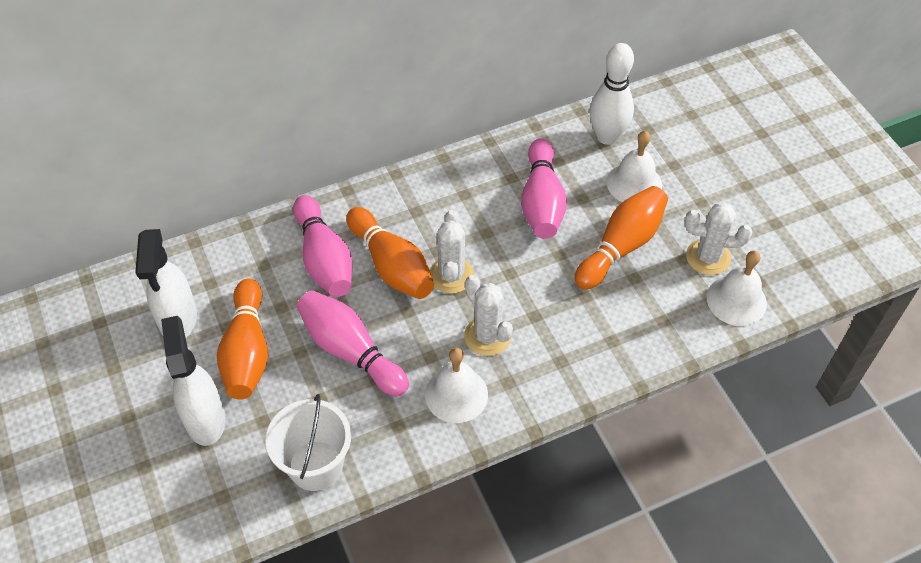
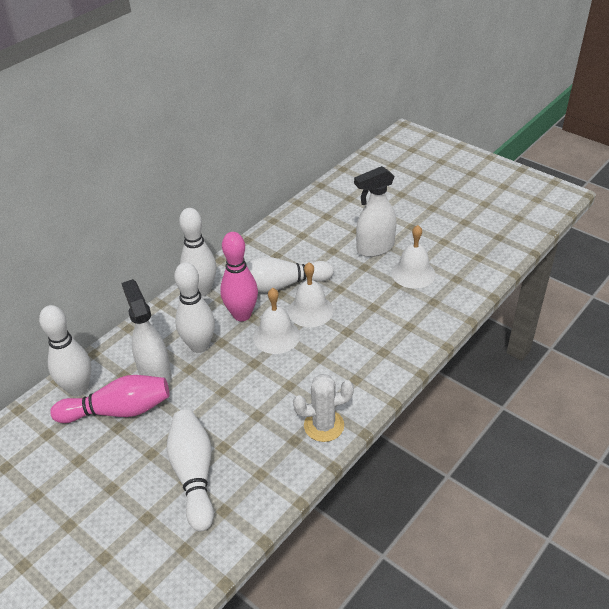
orange bowling pin: 3 -> 0
pink bowling pin: 3 -> 2
white bowling pin: 1 -> 5
white bucket: 1 -> 0
white cactus: 3 -> 1

